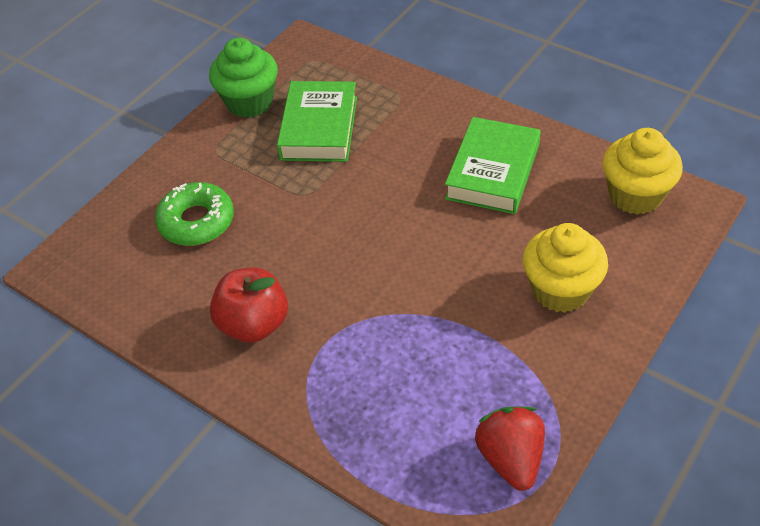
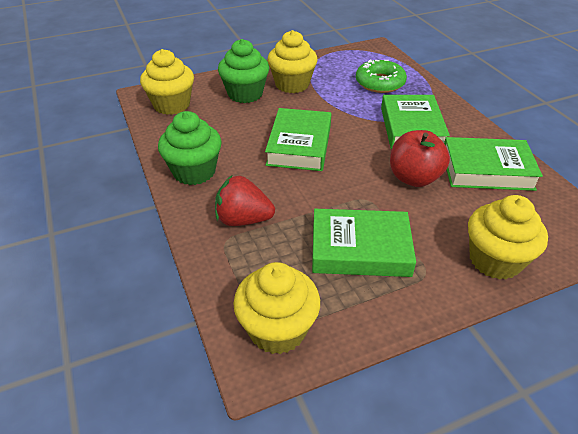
green book: 2 -> 4
green cupcake: 1 -> 2
yellow cupcake: 2 -> 4

